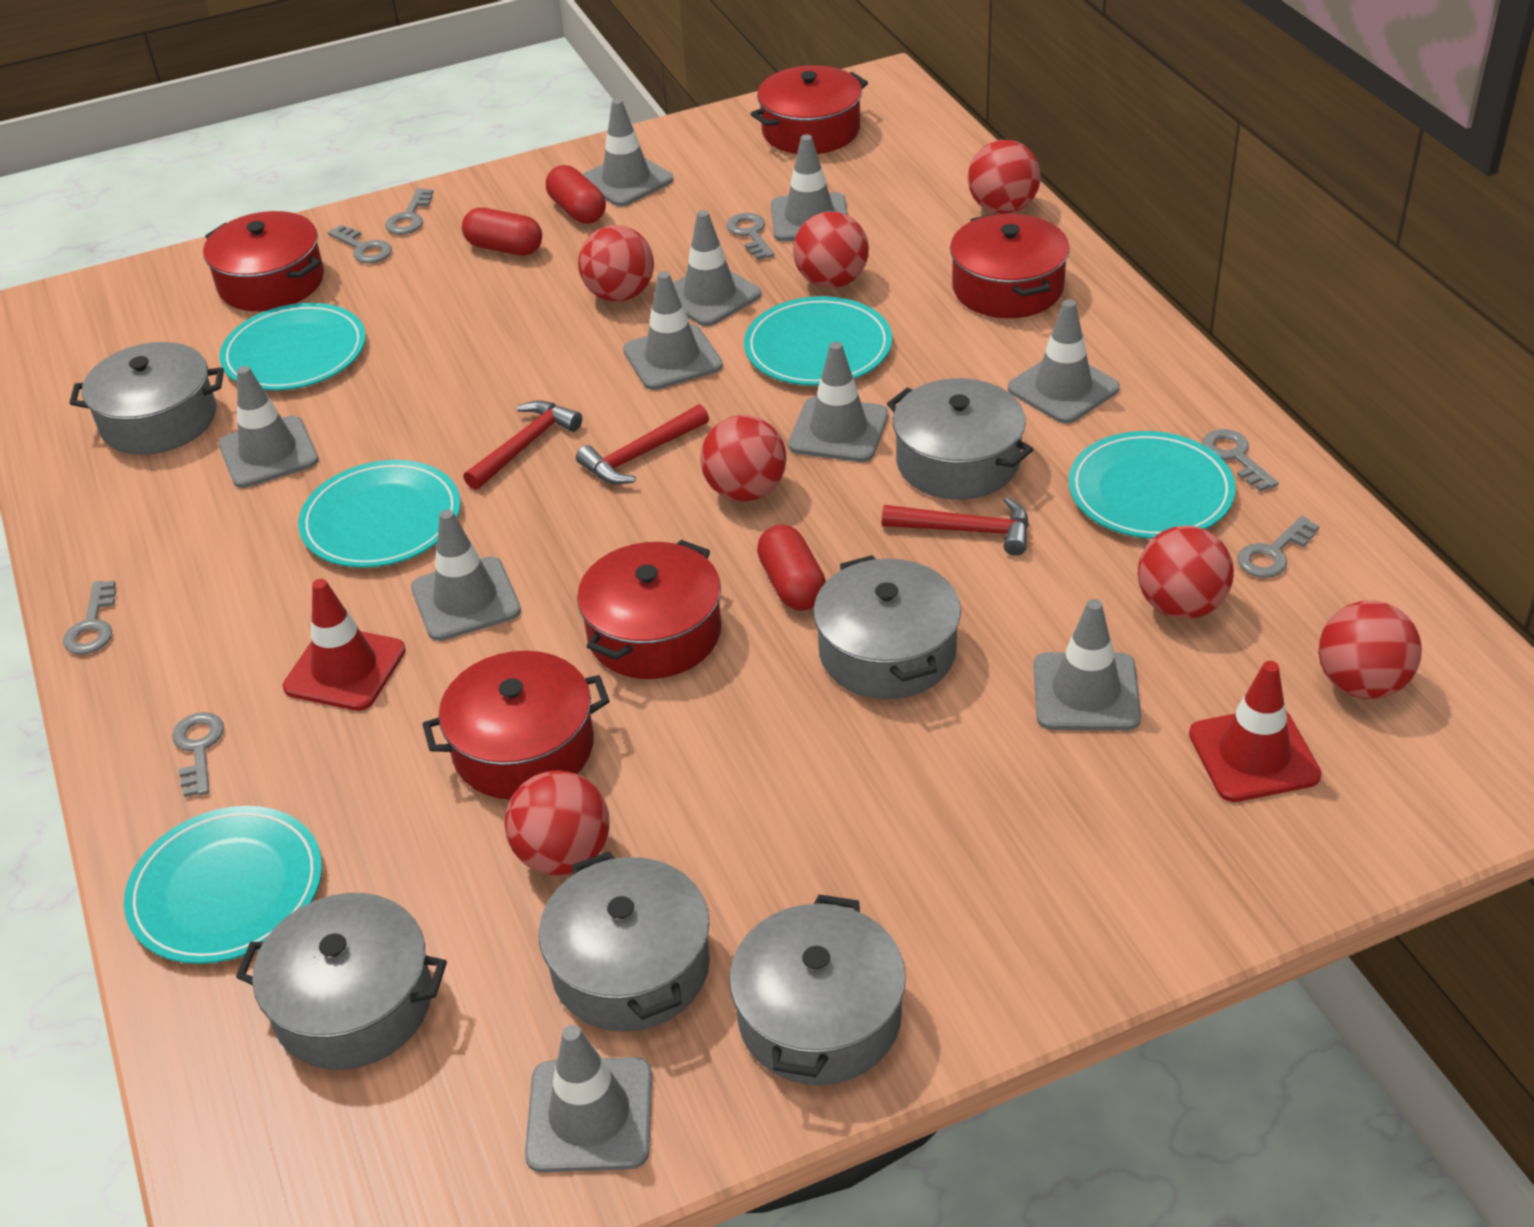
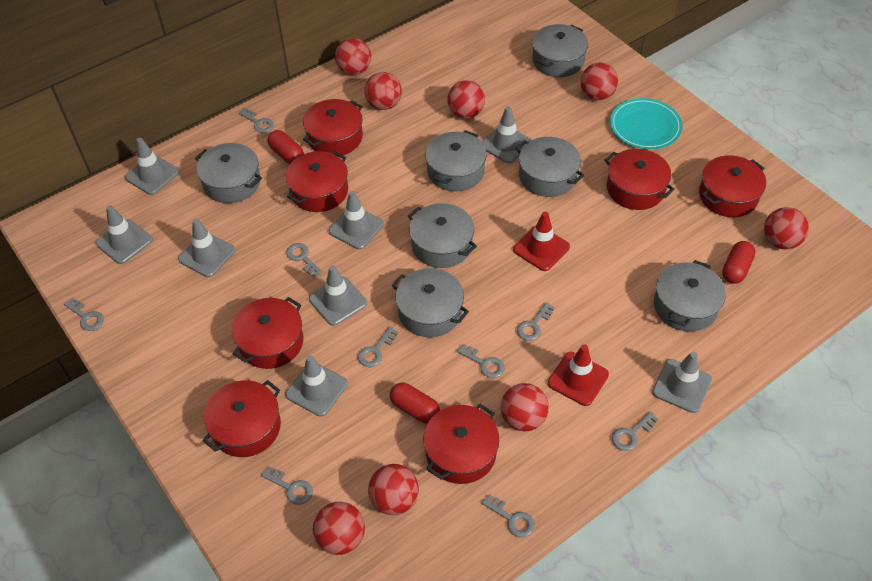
grey key: 7 -> 9
grey pot: 6 -> 7
grey traffic cone: 10 -> 8
red ball: 7 -> 8
red hammer: 3 -> 0
red pot: 5 -> 7
turquoise plate: 5 -> 1

